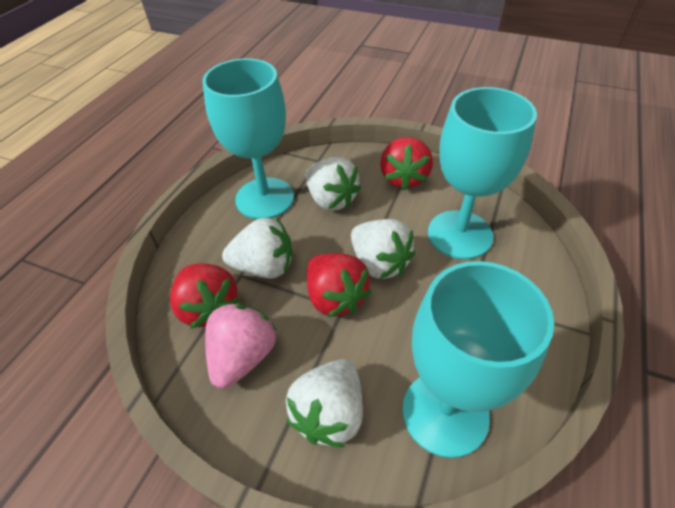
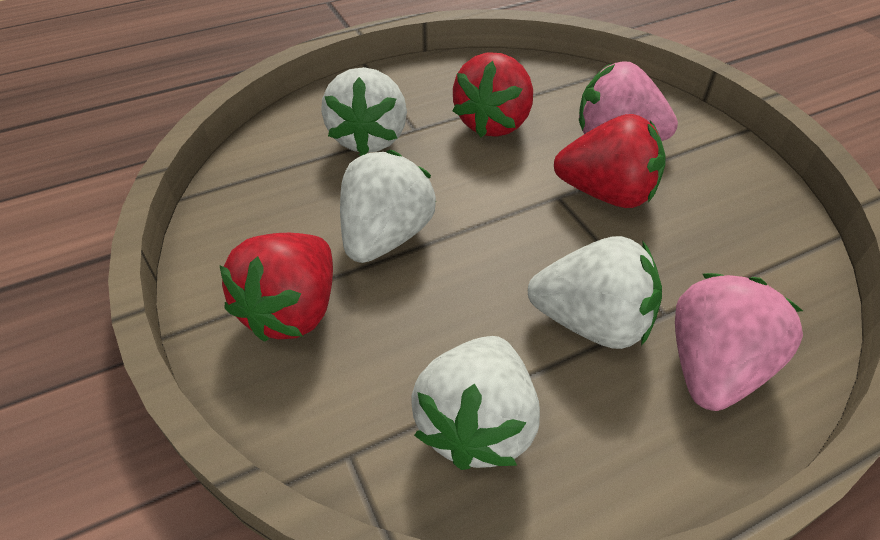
pink strawberry: 1 -> 2
turquoise goblet: 3 -> 0

